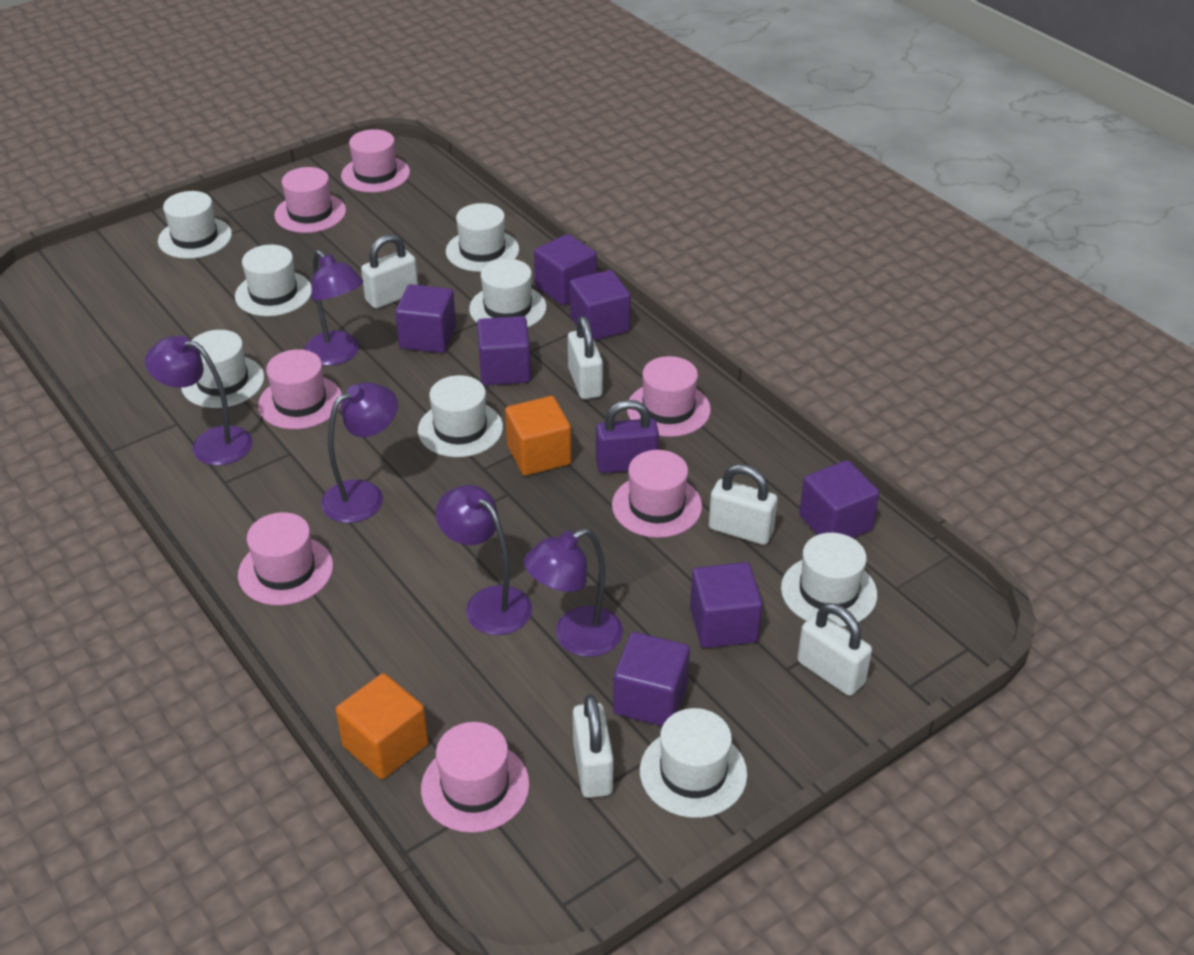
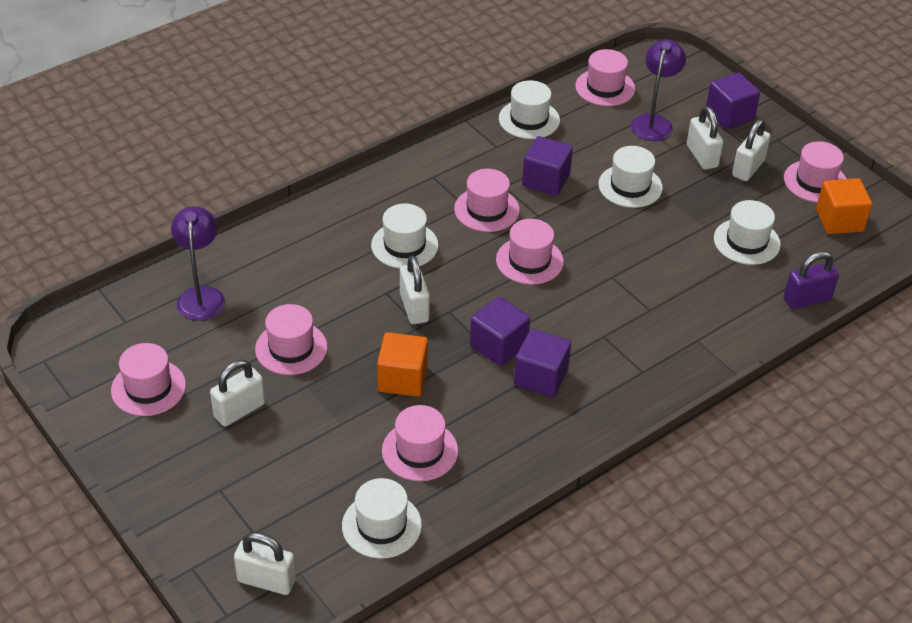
purple cube: 7 -> 4
purple lamp: 5 -> 2
white hat: 8 -> 5

